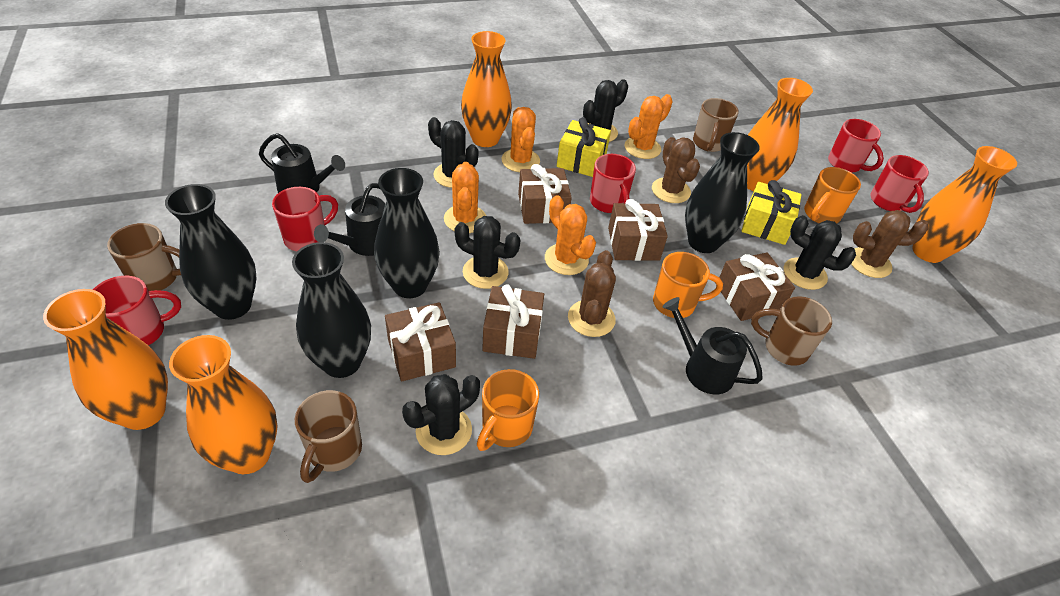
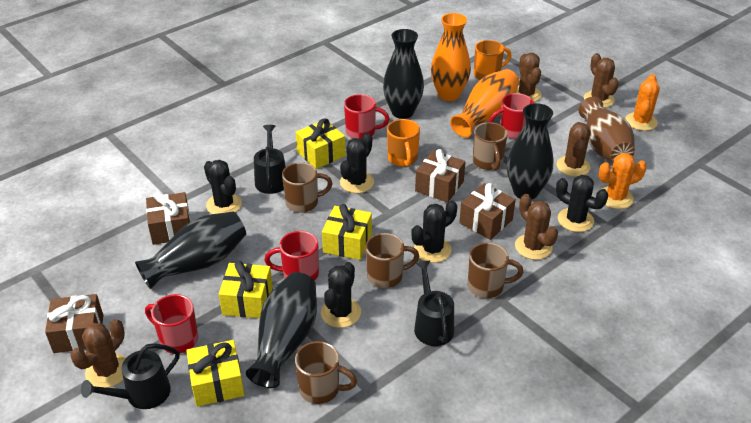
brown cactus: 3 -> 5
brown gift: 5 -> 4
brown mug: 4 -> 5
brown vase: 0 -> 1
orange cactus: 4 -> 2
orange mug: 3 -> 2
orange vase: 5 -> 2
red mug: 5 -> 4
yellow gift: 2 -> 4

